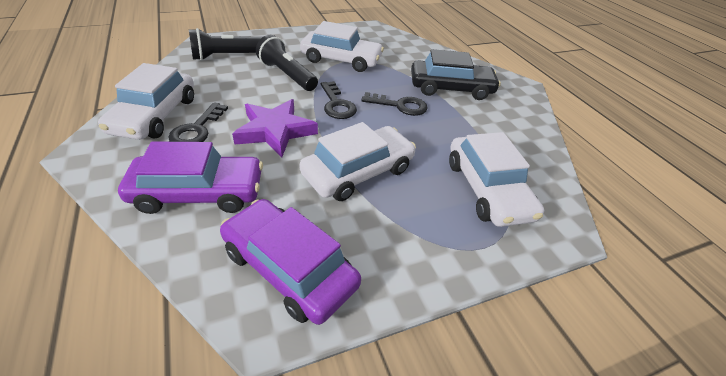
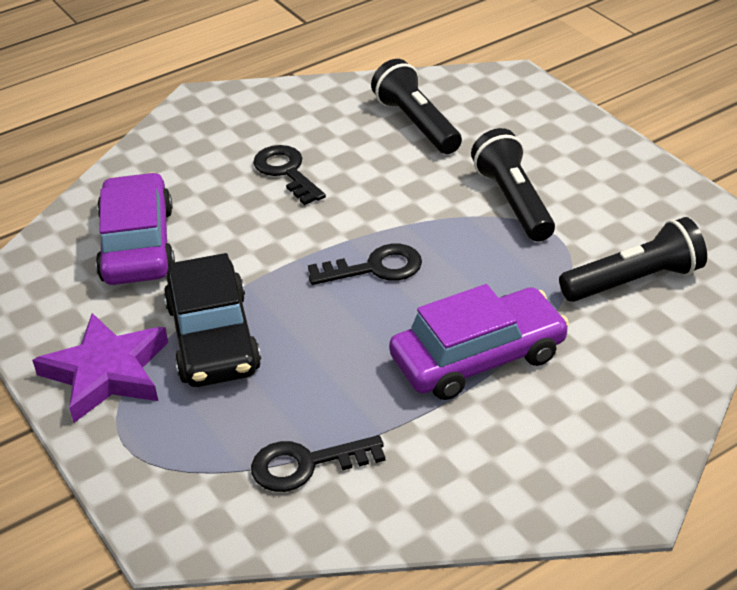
black flashlight: 2 -> 3
white car: 4 -> 0

